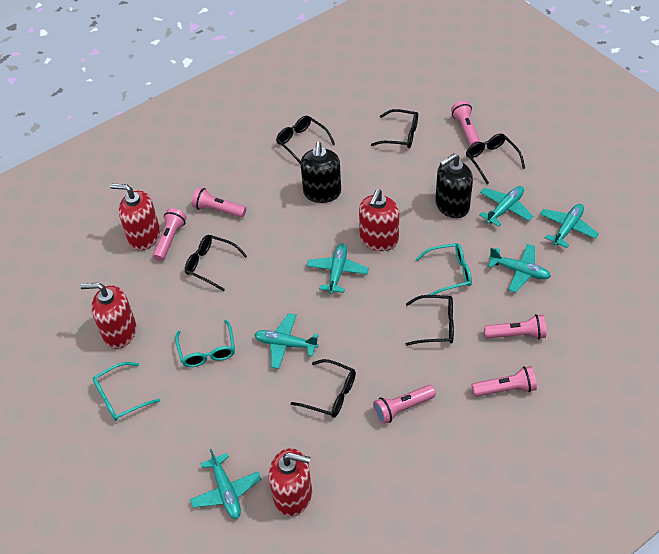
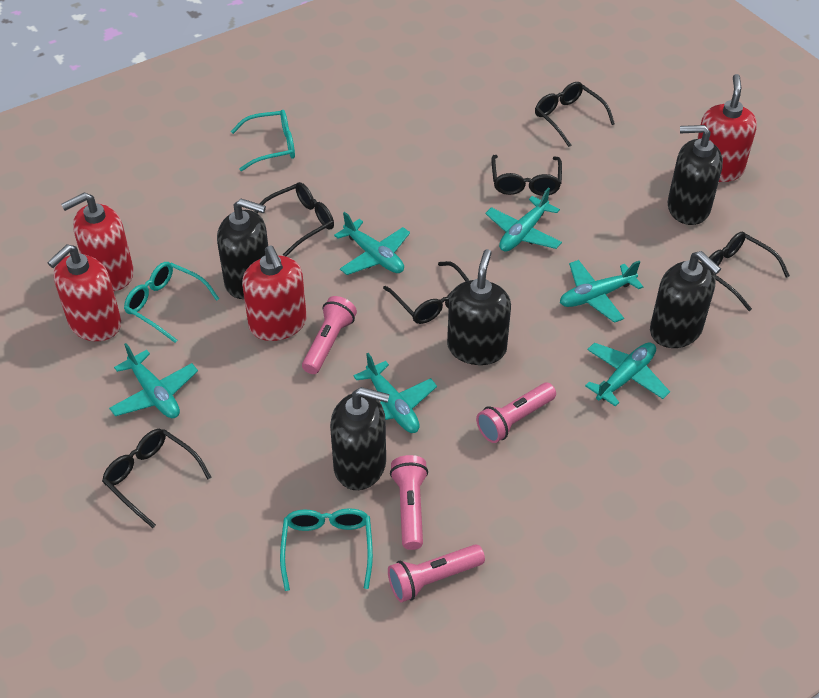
black soap dispenser: 2 -> 5
pink flashlight: 6 -> 4

